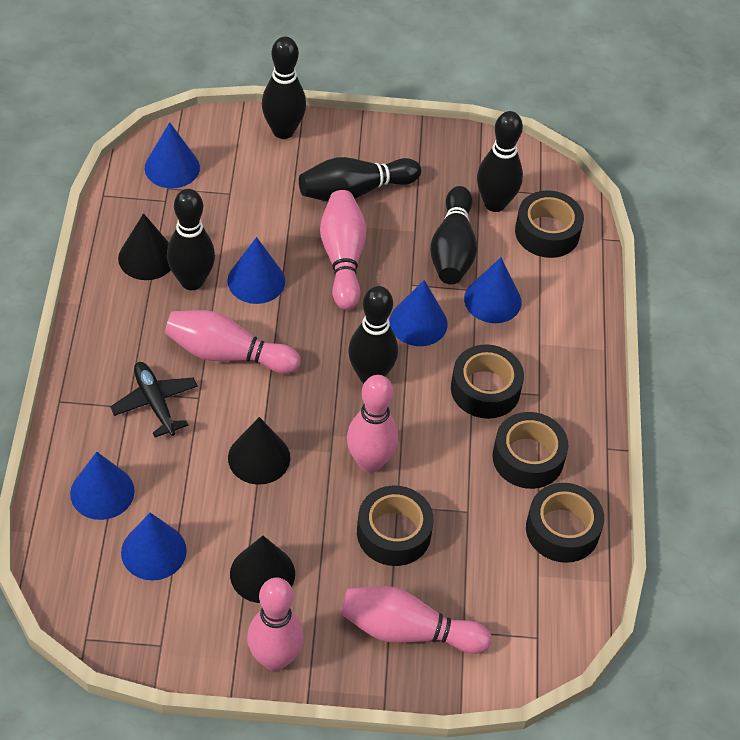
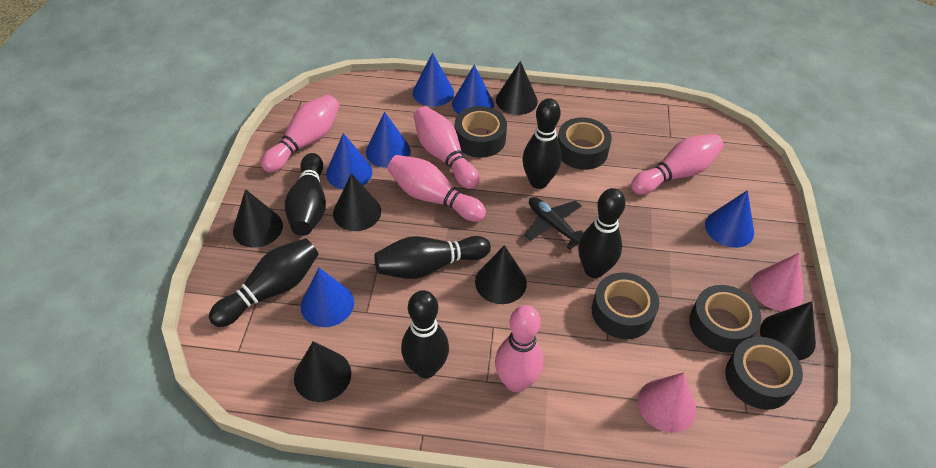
black cone: 3 -> 6
pink cone: 0 -> 2

